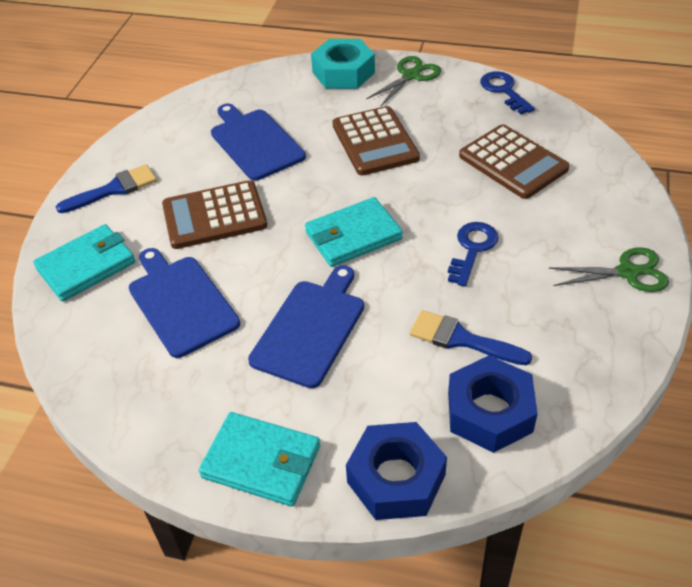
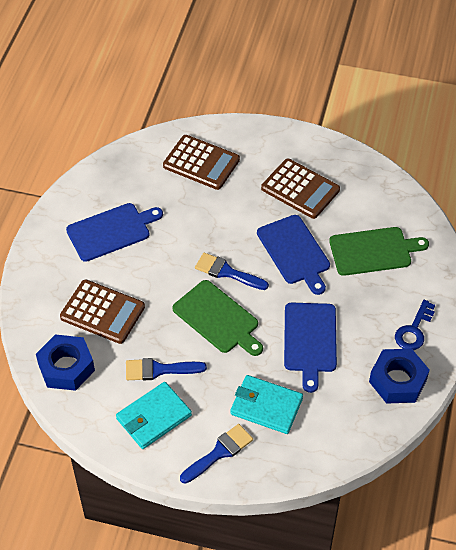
blue brush: 2 -> 3
blue key: 2 -> 1
green cutting board: 0 -> 2
green scissors: 2 -> 0
turquoise nut: 1 -> 0
turquoise wallet: 3 -> 2

